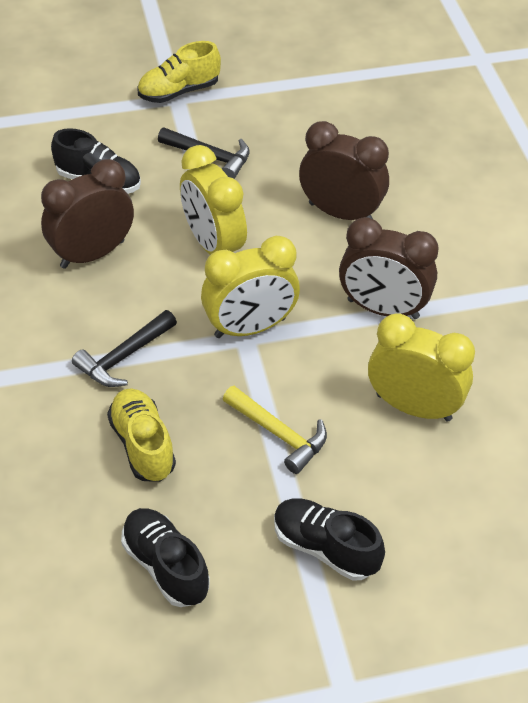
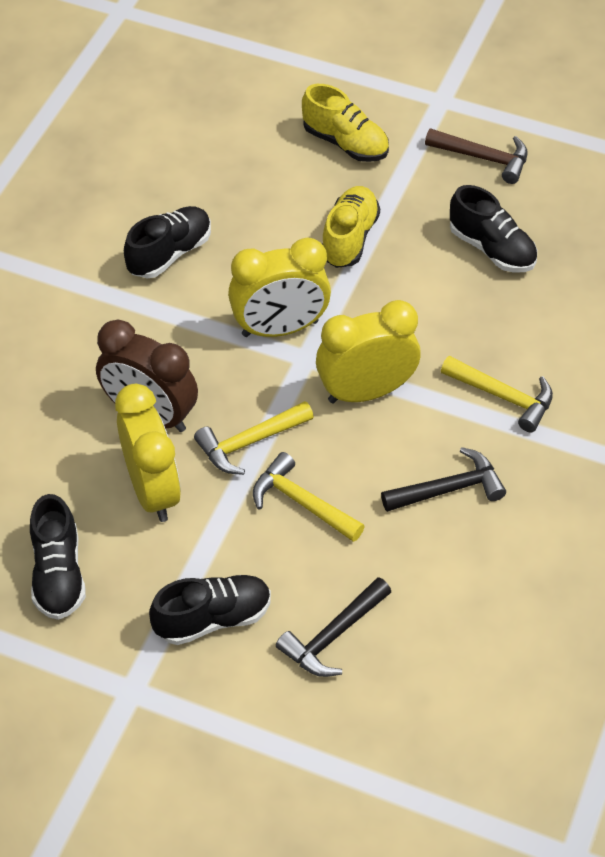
black shoe: 3 -> 4
brown clock: 3 -> 1
brown hammer: 0 -> 1
yellow hammer: 1 -> 3

